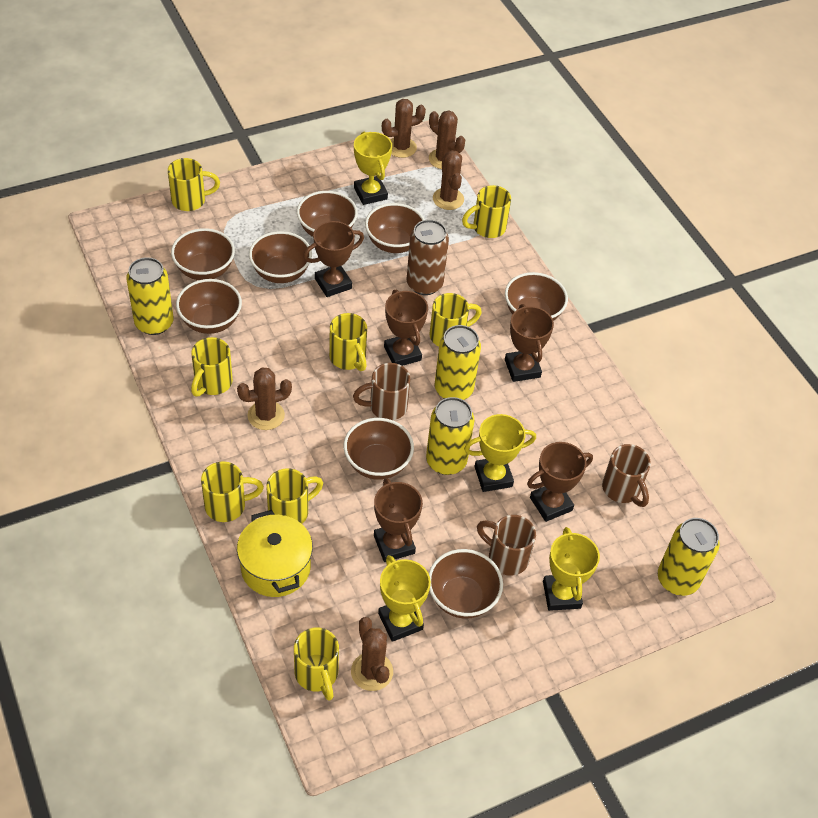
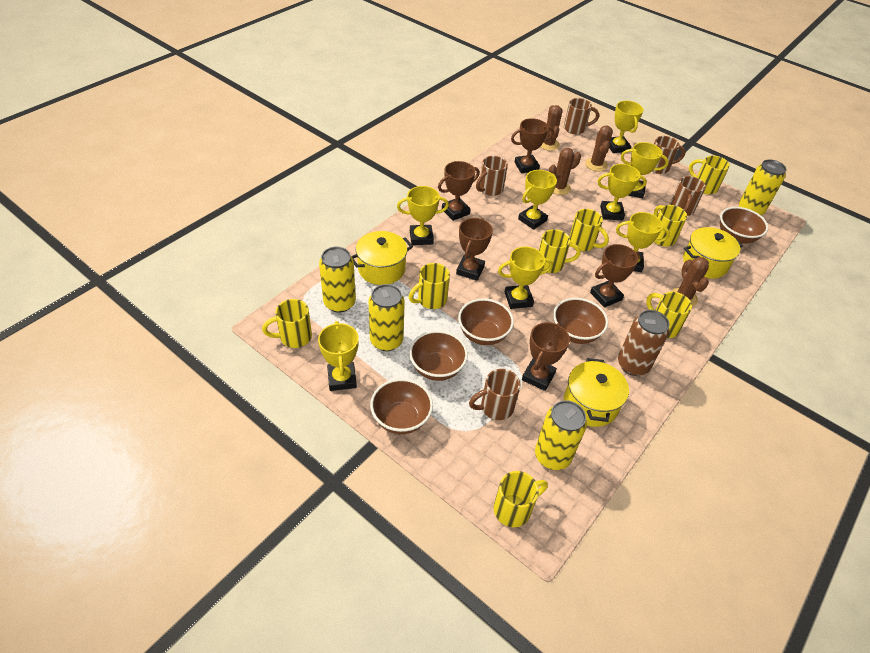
brown bowl: 8 -> 5
brown cactus: 5 -> 4
brown mug: 3 -> 5
yellow pot: 1 -> 3
yellow trophy: 4 -> 8

